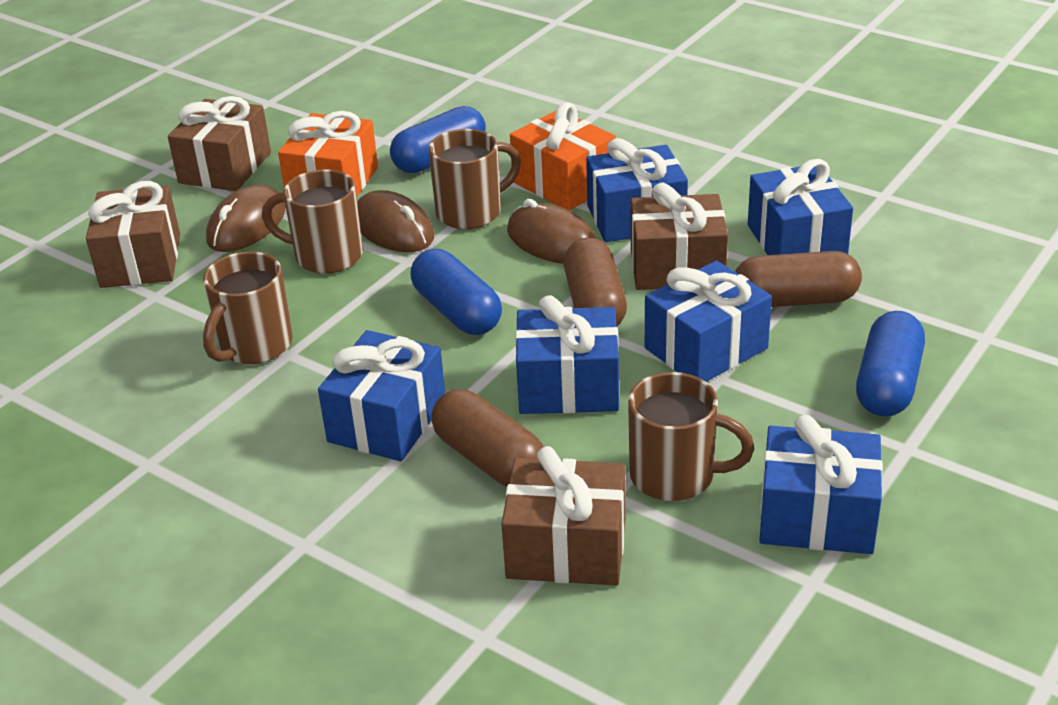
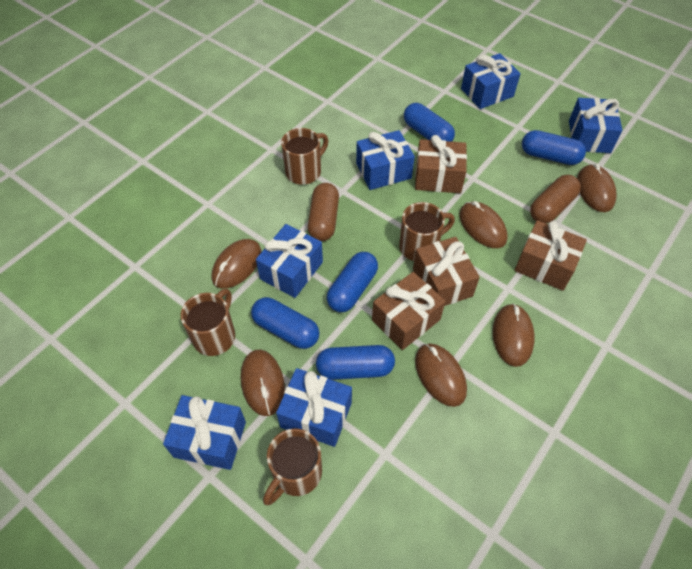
blue capsule: 3 -> 5
brown capsule: 3 -> 2
brown mouse: 3 -> 6
orange gift: 2 -> 0

